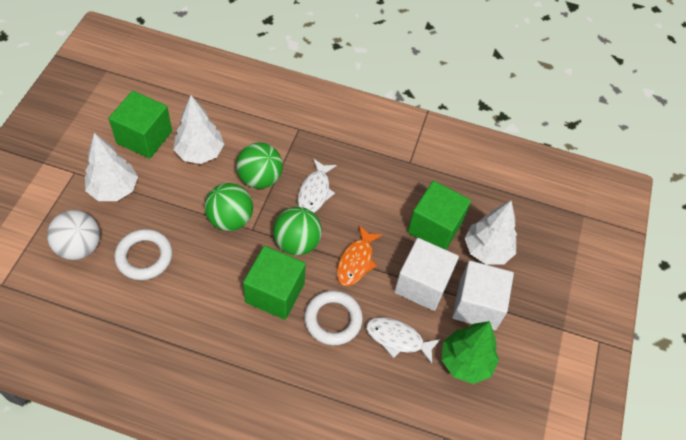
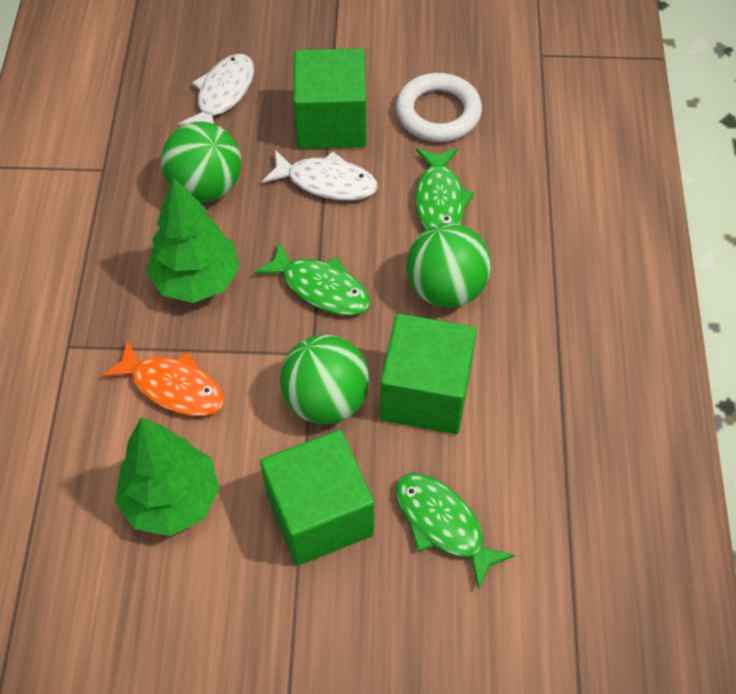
green fish: 0 -> 3
green tree: 1 -> 2
white ball: 1 -> 0
white cube: 2 -> 0
white ring: 2 -> 1
white tree: 3 -> 0

